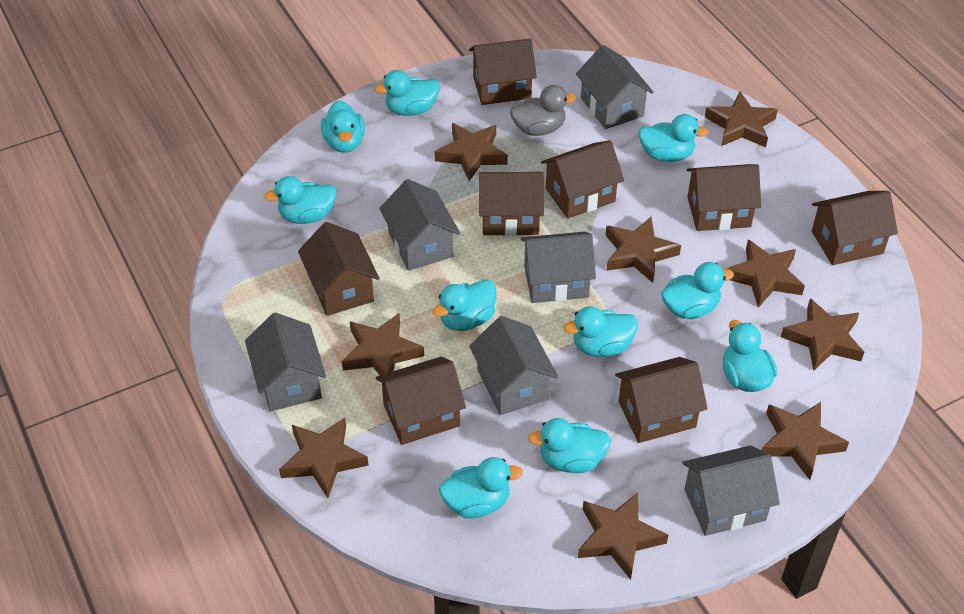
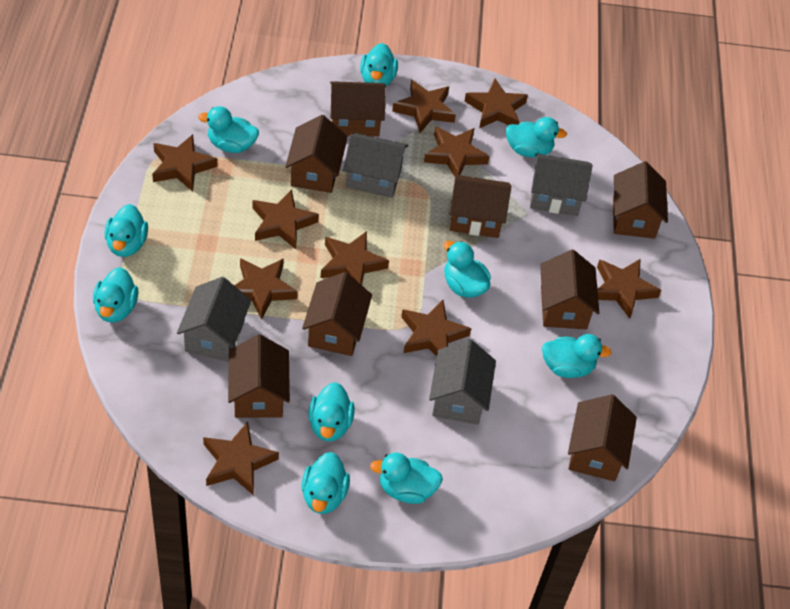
brown star: 9 -> 10
grey duck: 1 -> 0
grey house: 6 -> 4

